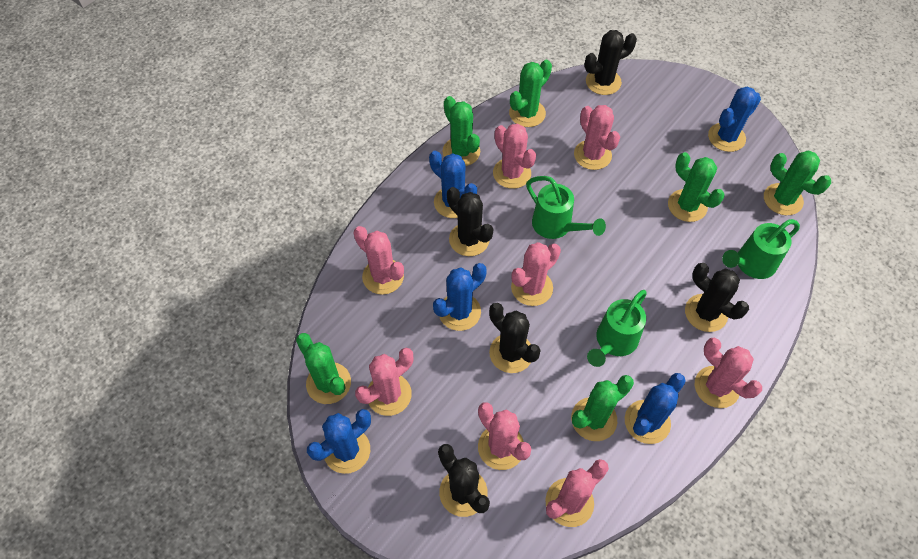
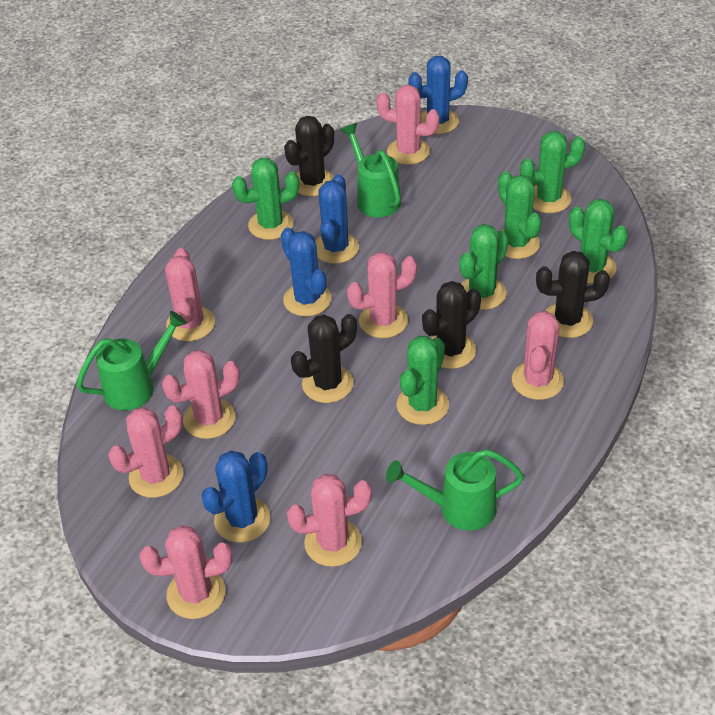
black cactus: 5 -> 4
blue cactus: 5 -> 4

